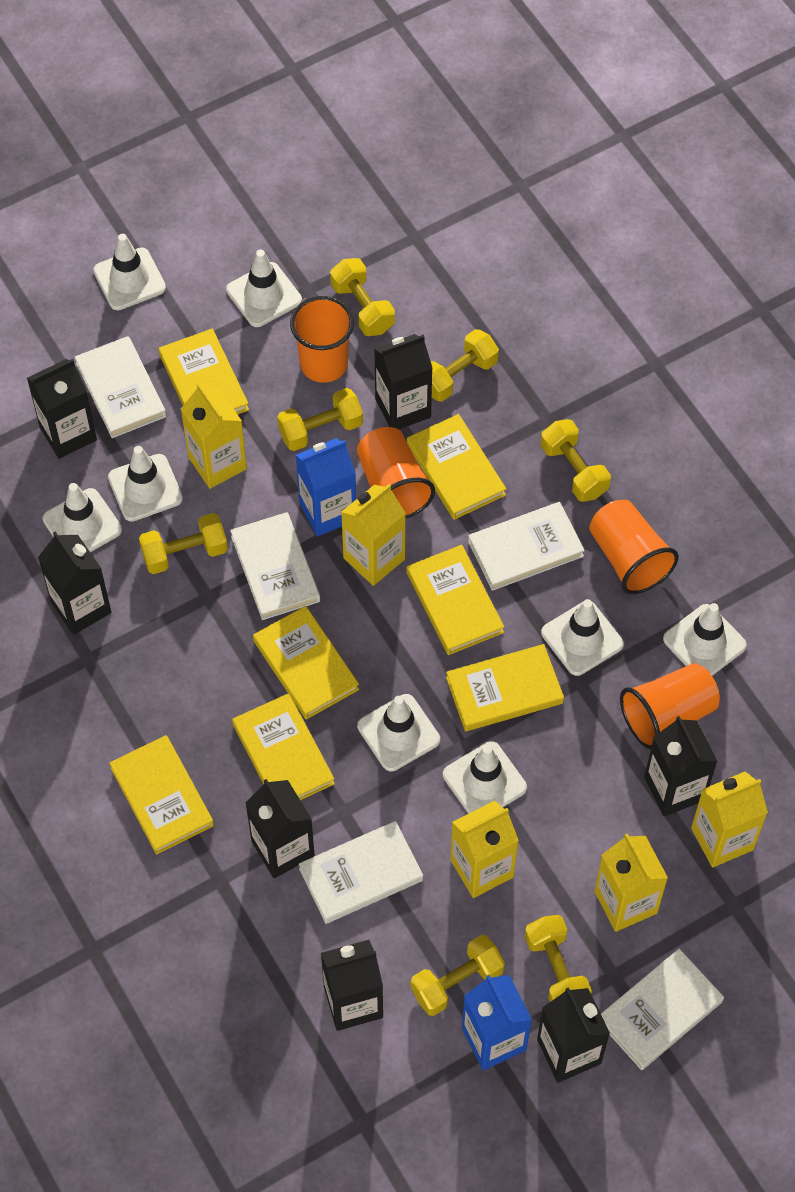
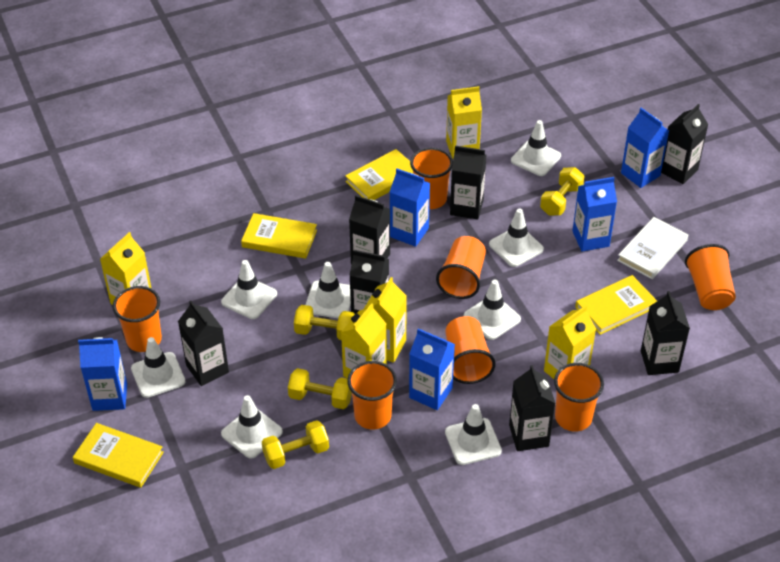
blue carton: 2 -> 5
orange cup: 4 -> 7
white book: 5 -> 1
yellow book: 7 -> 4
yellow dumbbell: 7 -> 4

